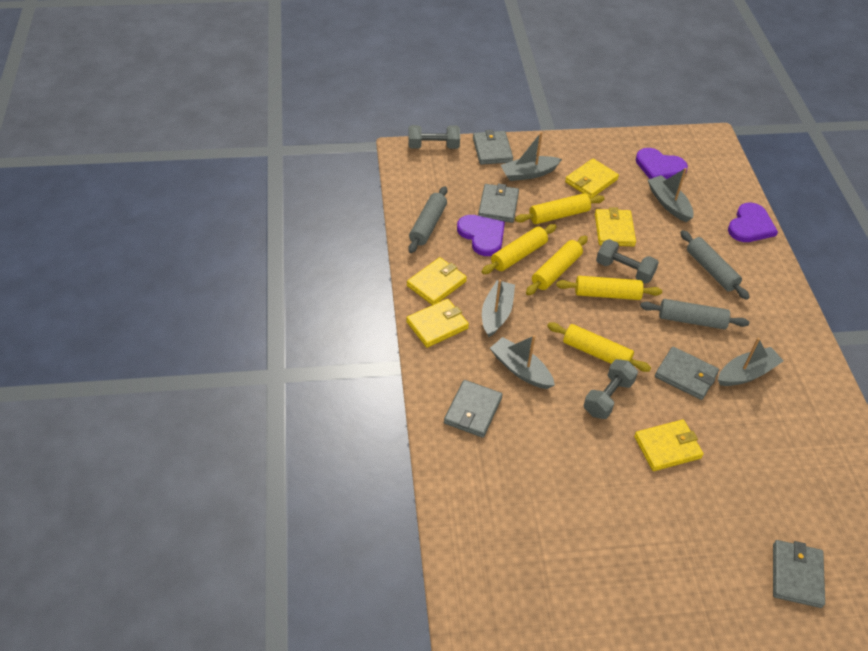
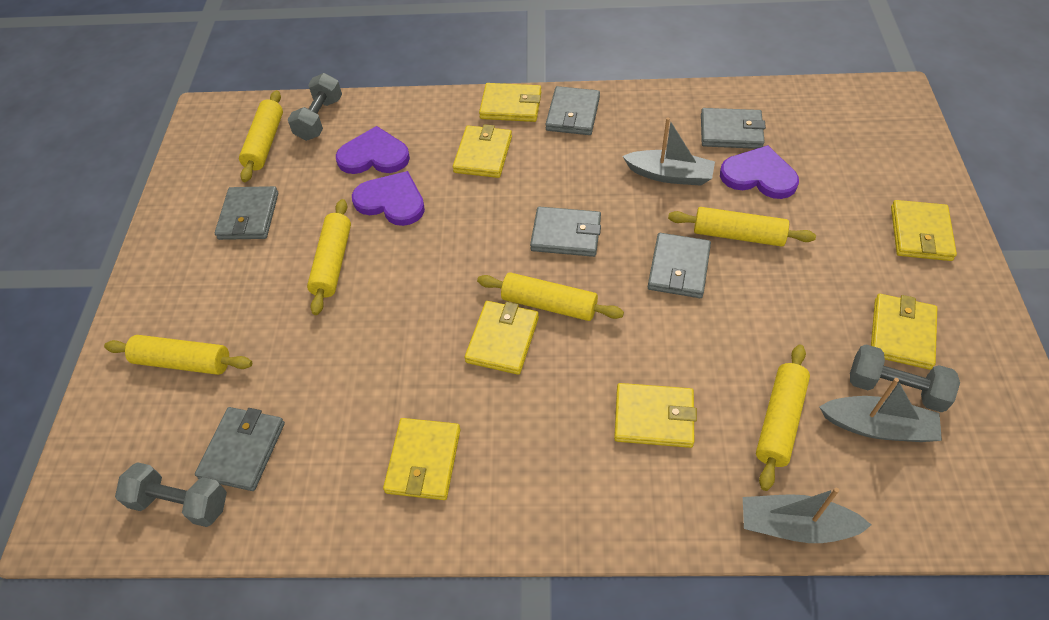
grey boat: 5 -> 3
grey rolling pin: 3 -> 0
grey wallet: 5 -> 6
yellow rolling pin: 5 -> 6
yellow wallet: 5 -> 7

